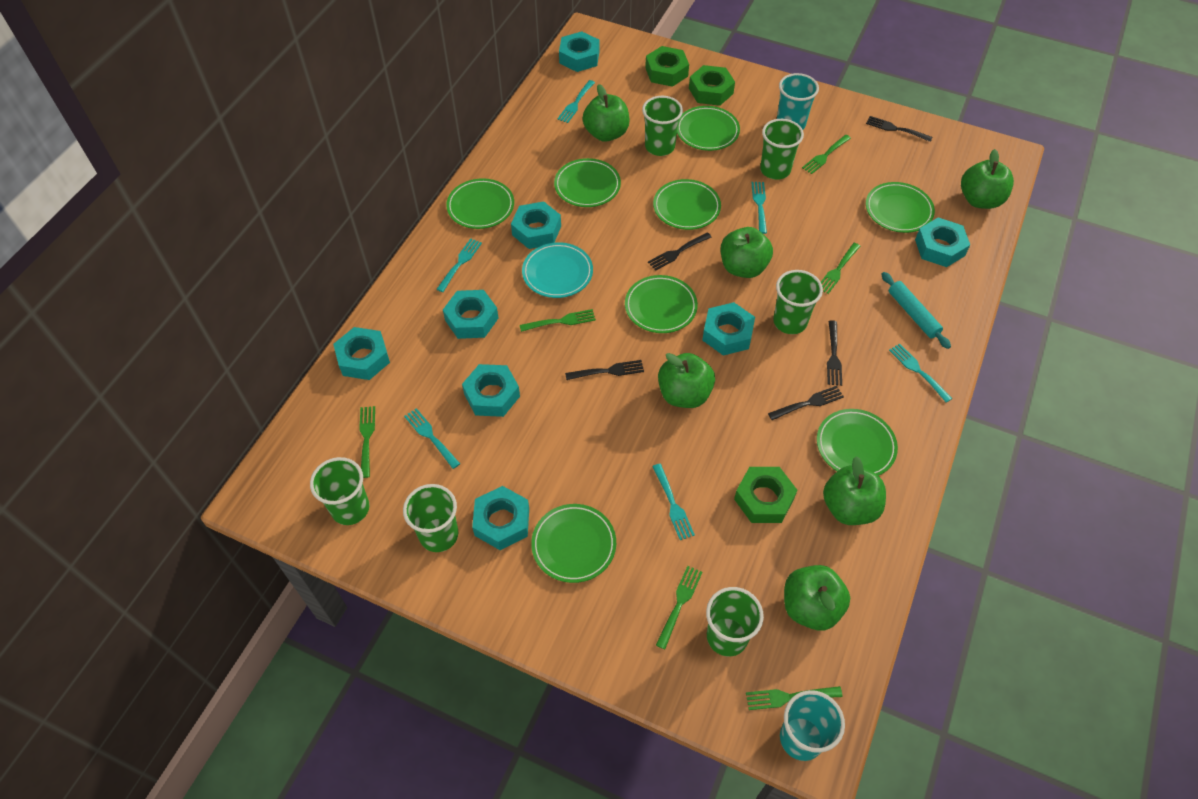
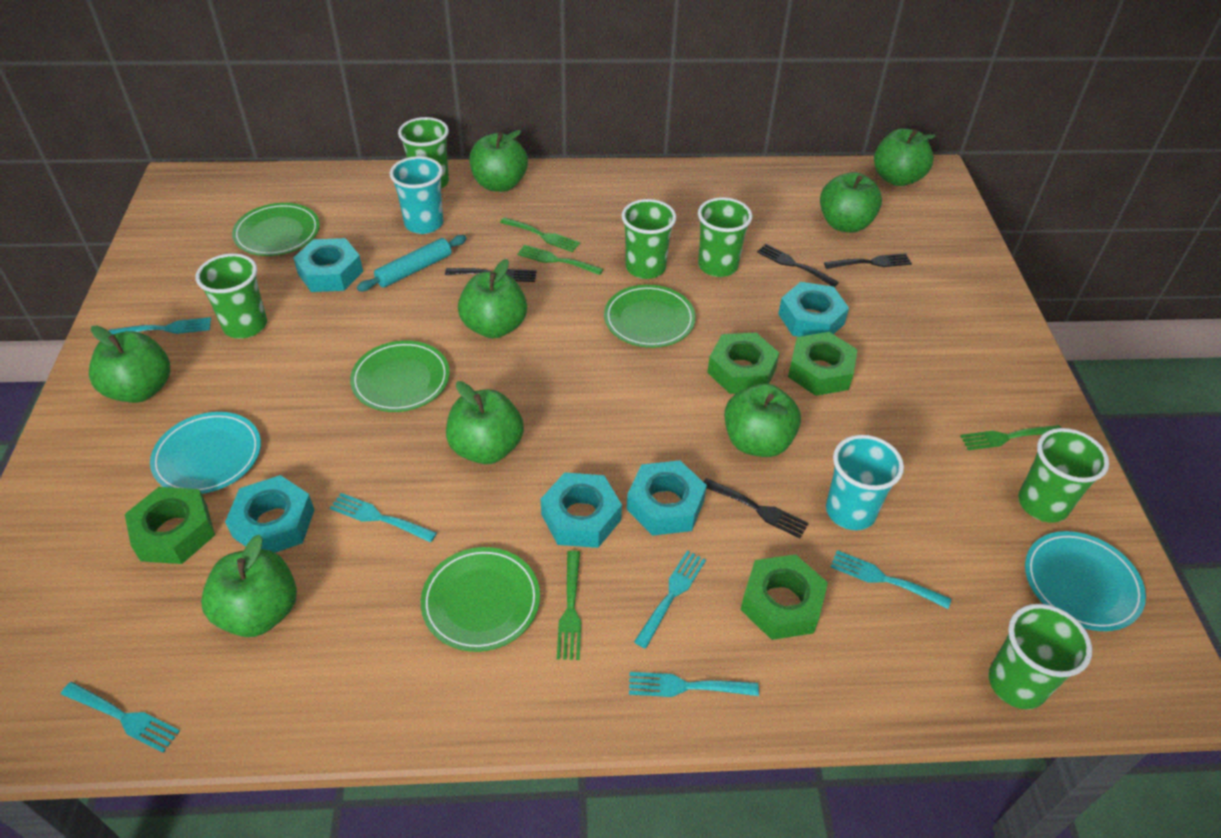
black fork: 5 -> 4
green apple: 6 -> 8
green fork: 6 -> 4
green nut: 3 -> 4
green plate: 8 -> 4
turquoise nut: 8 -> 5
turquoise plate: 1 -> 2

